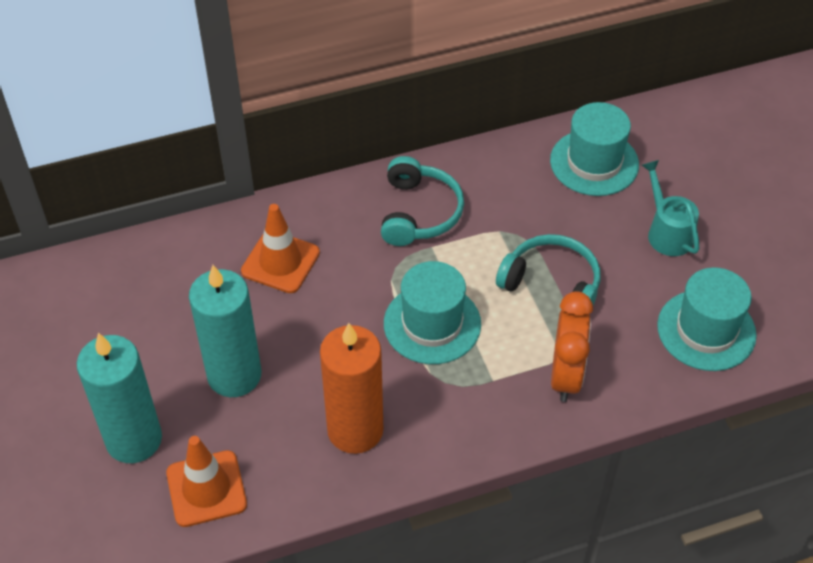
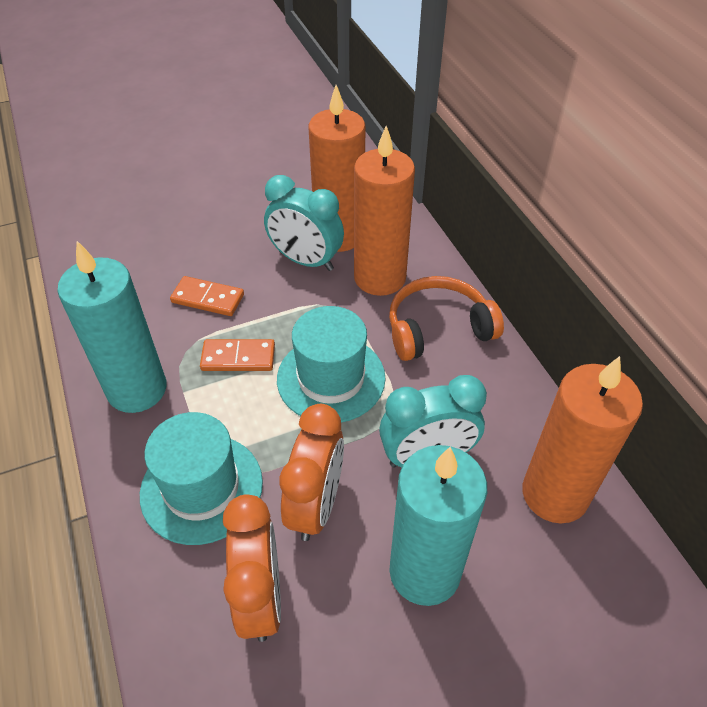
orange candle: 1 -> 3
orange clock: 1 -> 2
orange domino: 0 -> 2
orange headphones: 0 -> 1
orange traffic cone: 2 -> 0
turquoise clock: 0 -> 2
turquoise hat: 3 -> 2
turquoise headphones: 2 -> 0
turquoise watering can: 1 -> 0

